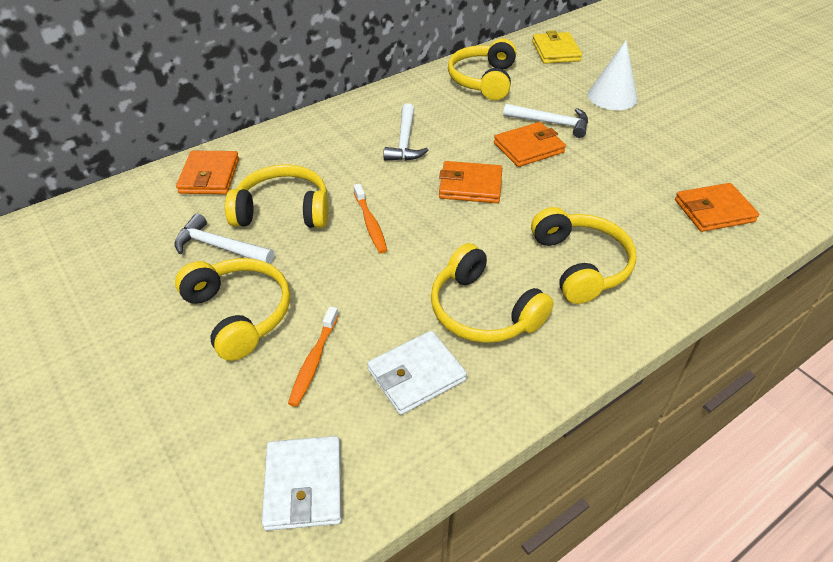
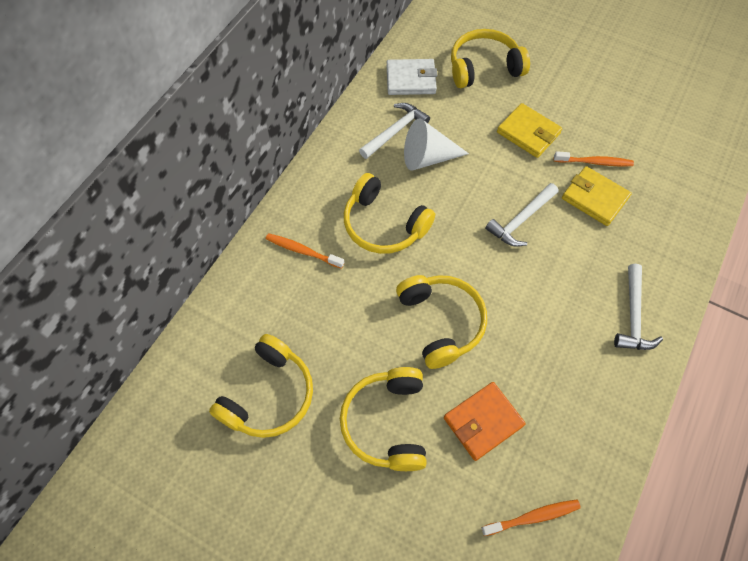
orange toothbrush: 2 -> 3
orange wallet: 4 -> 1
white wallet: 2 -> 1
yellow wallet: 1 -> 2

